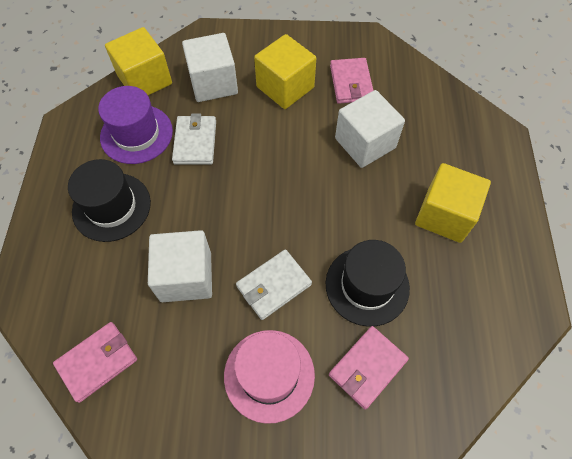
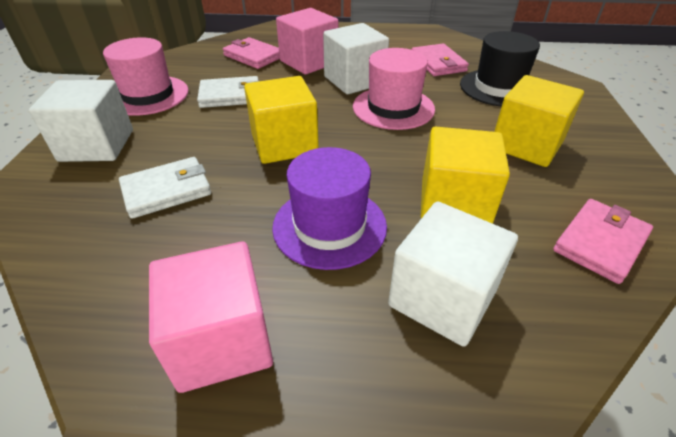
black hat: 2 -> 1
pink cube: 0 -> 2
pink hat: 1 -> 2

